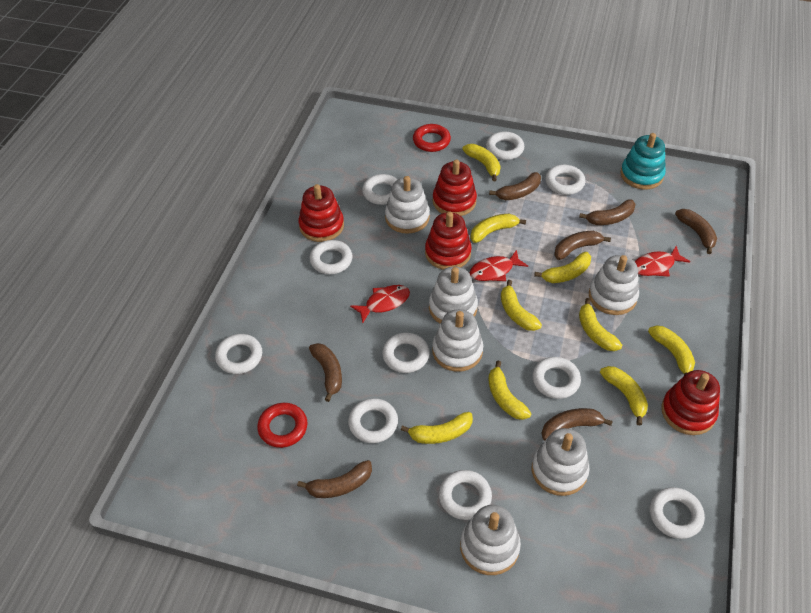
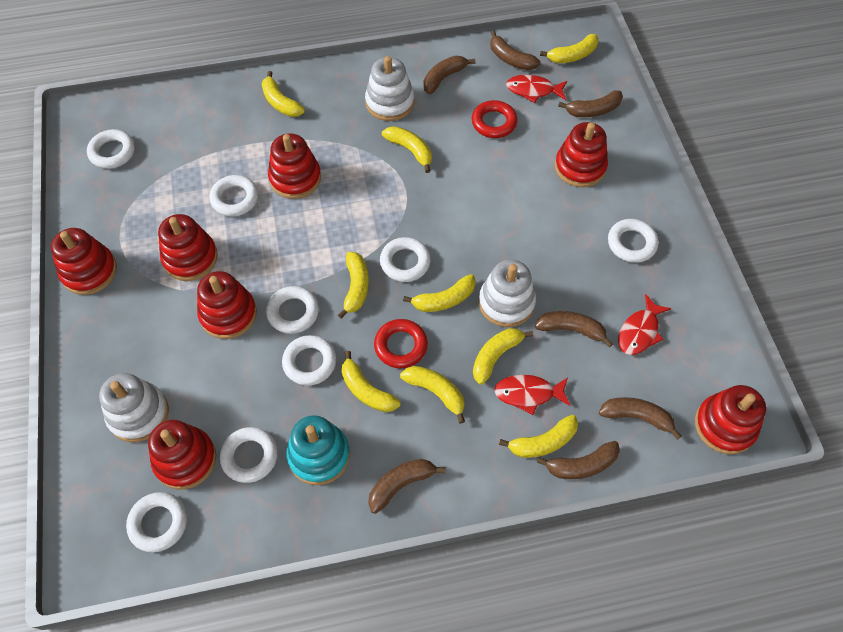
red stacking toy: 4 -> 7
white ring: 10 -> 8
white stacking toy: 6 -> 3

